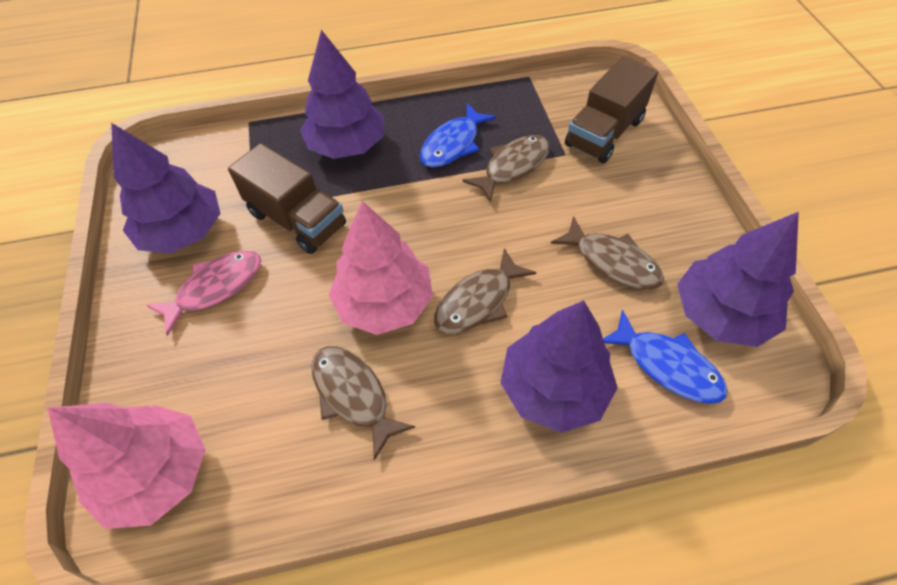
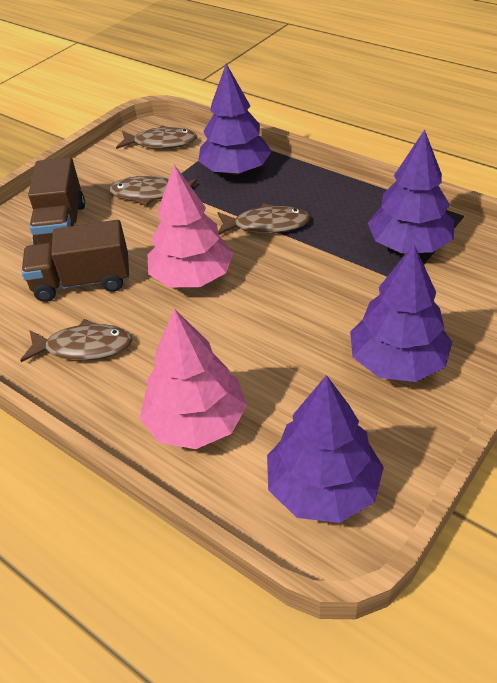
blue fish: 2 -> 0
pink fish: 1 -> 0

